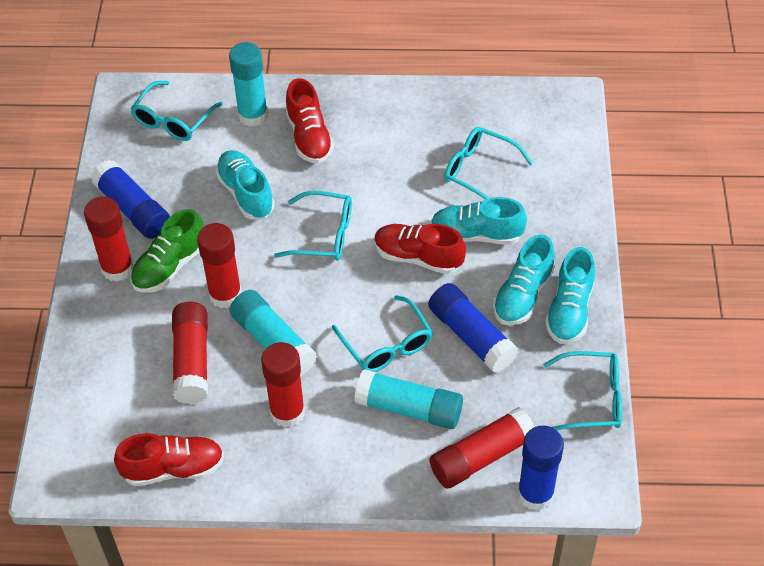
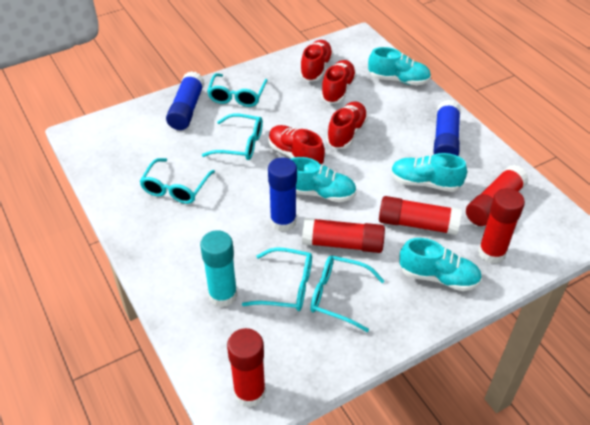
green shoe: 1 -> 0
red shoe: 3 -> 4
turquoise glue stick: 3 -> 1

